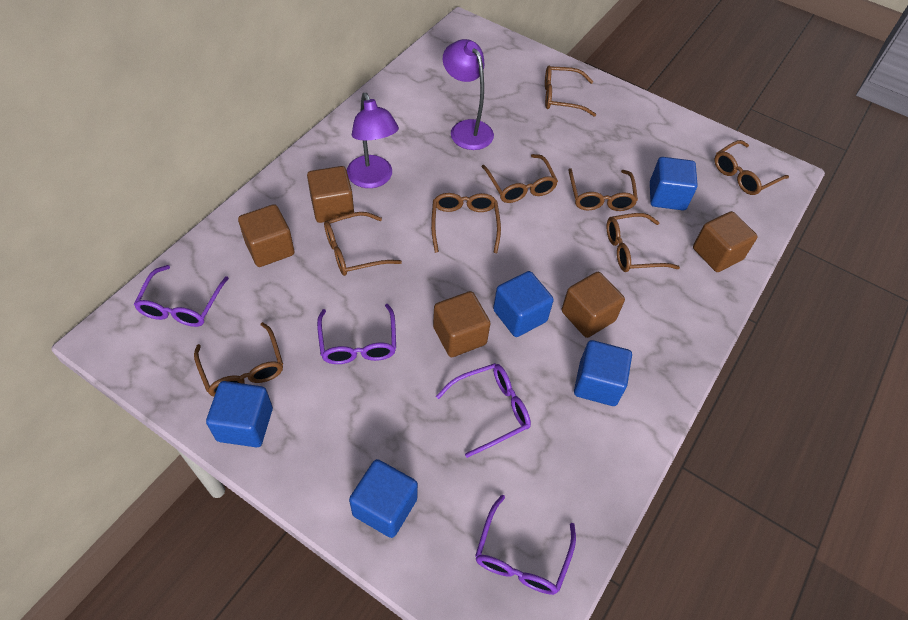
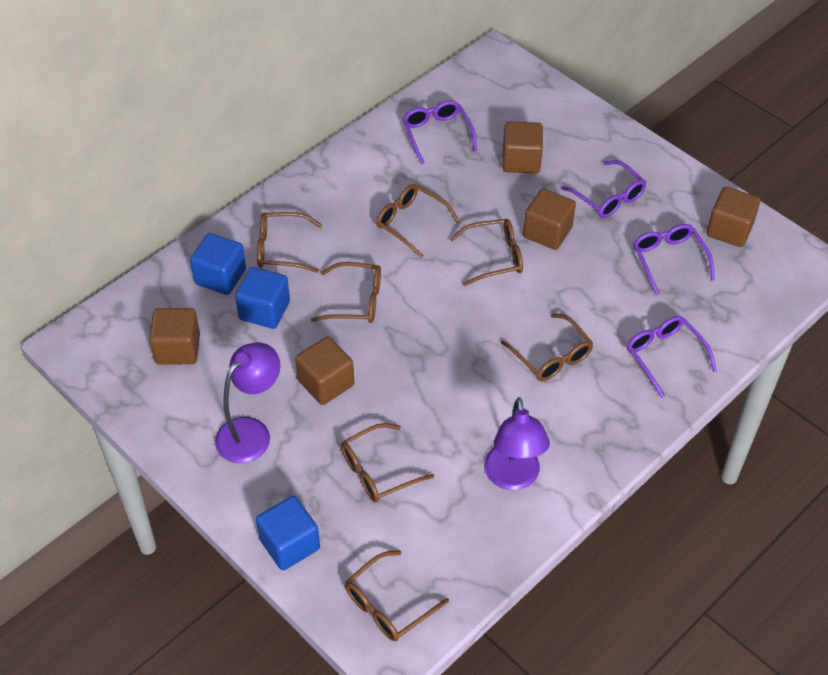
blue cube: 5 -> 3
brown glasses: 8 -> 7

